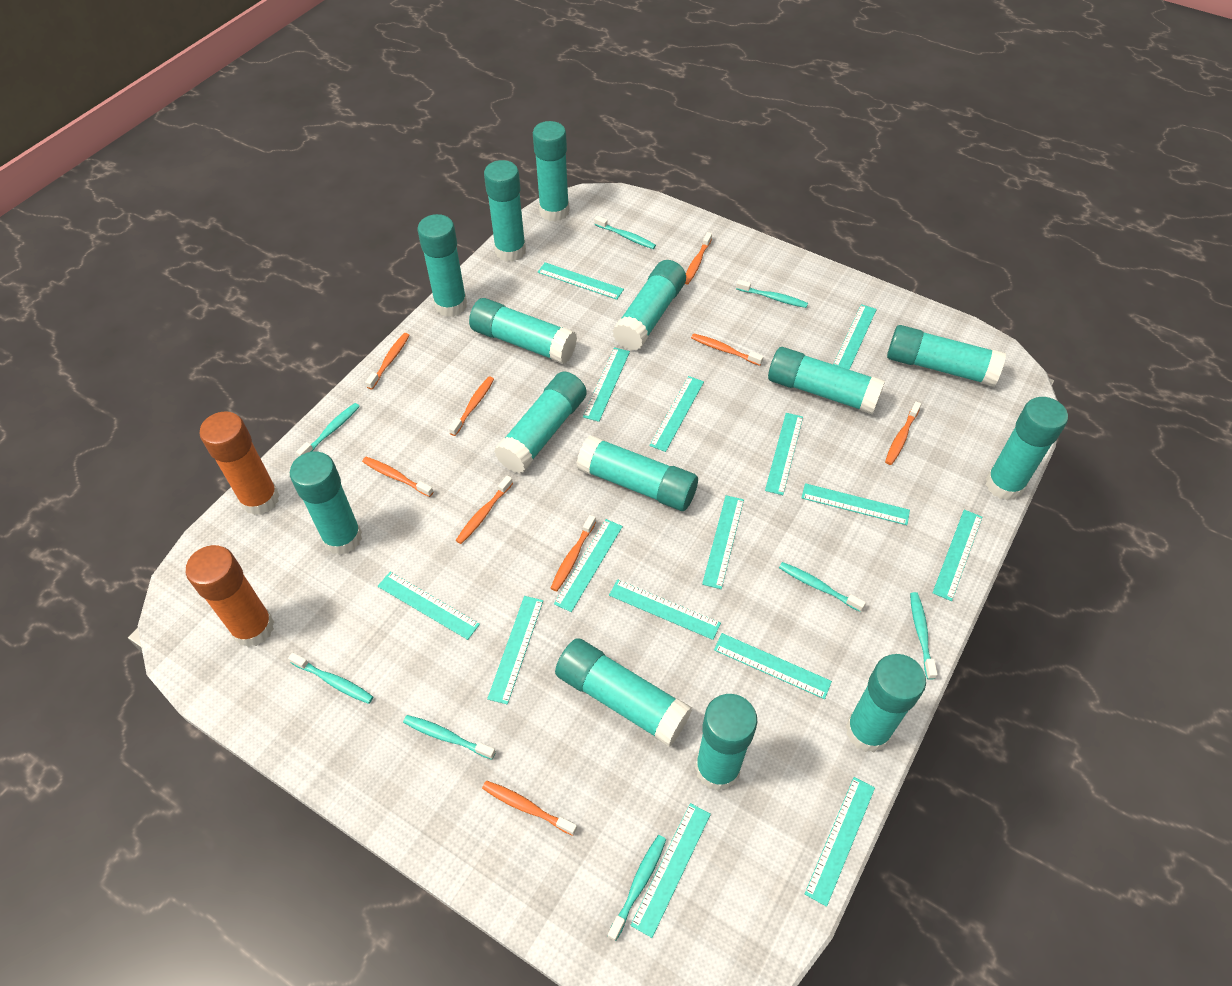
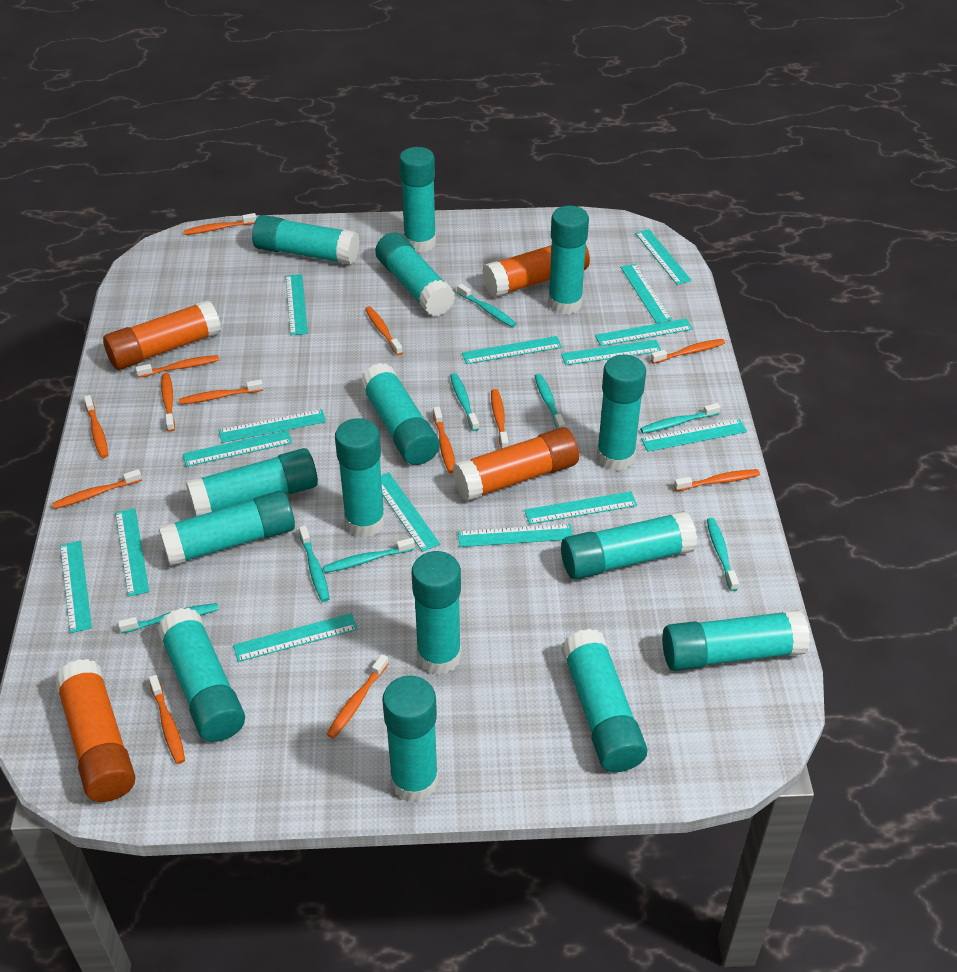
orange glue stick: 2 -> 4
orange toothbrush: 9 -> 13
turquoise glue stick: 14 -> 15

